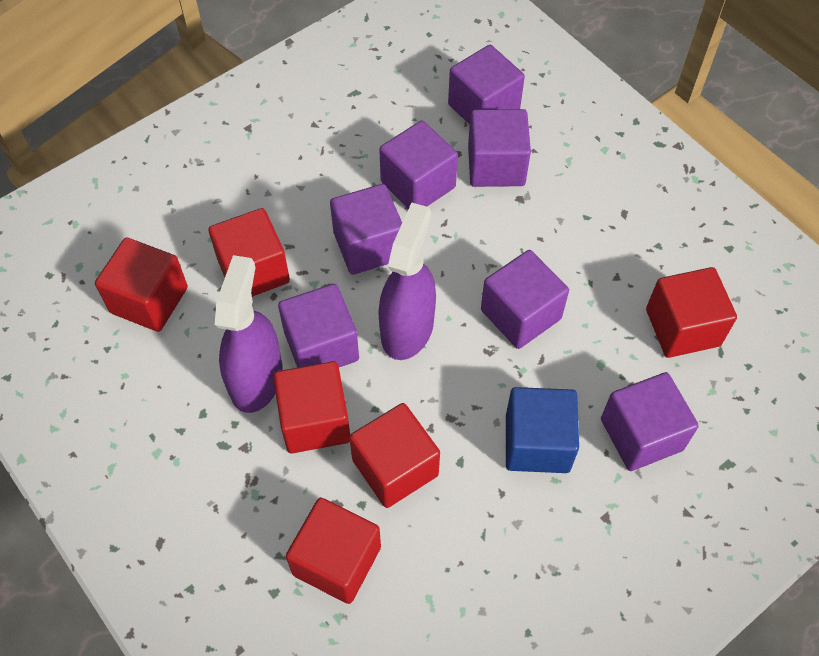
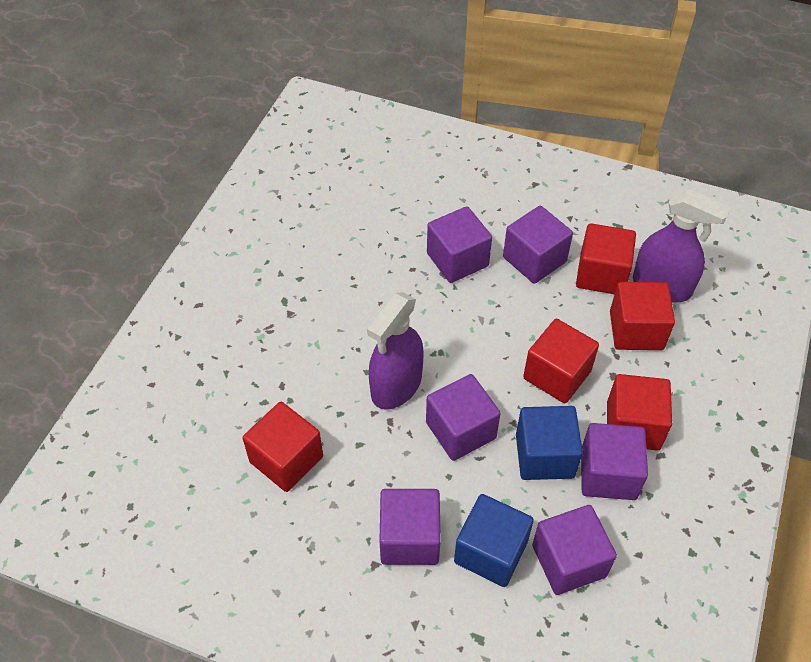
blue cube: 1 -> 2
purple cube: 7 -> 6
red cube: 6 -> 5

